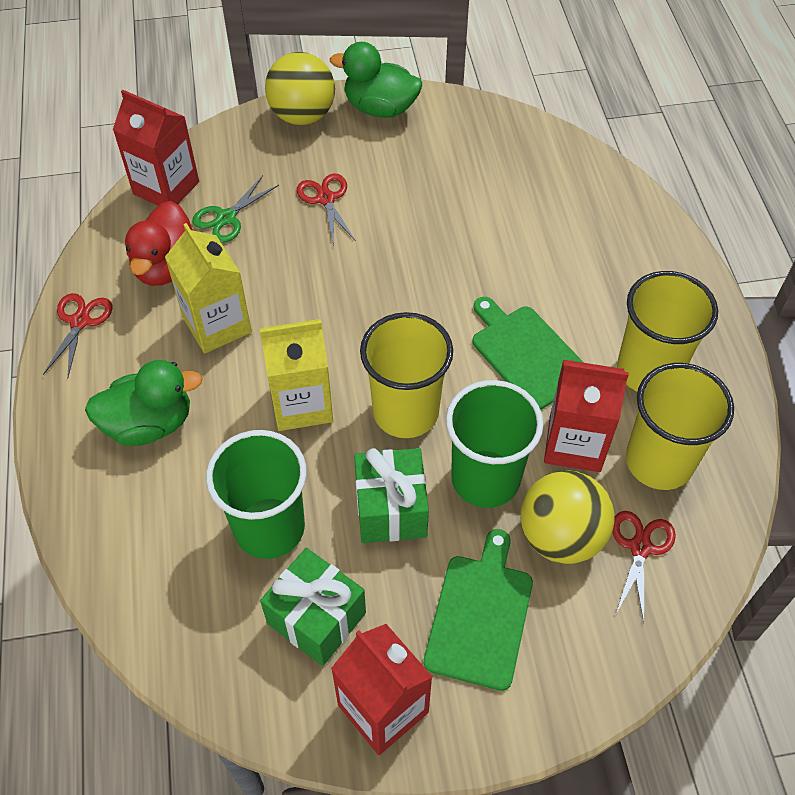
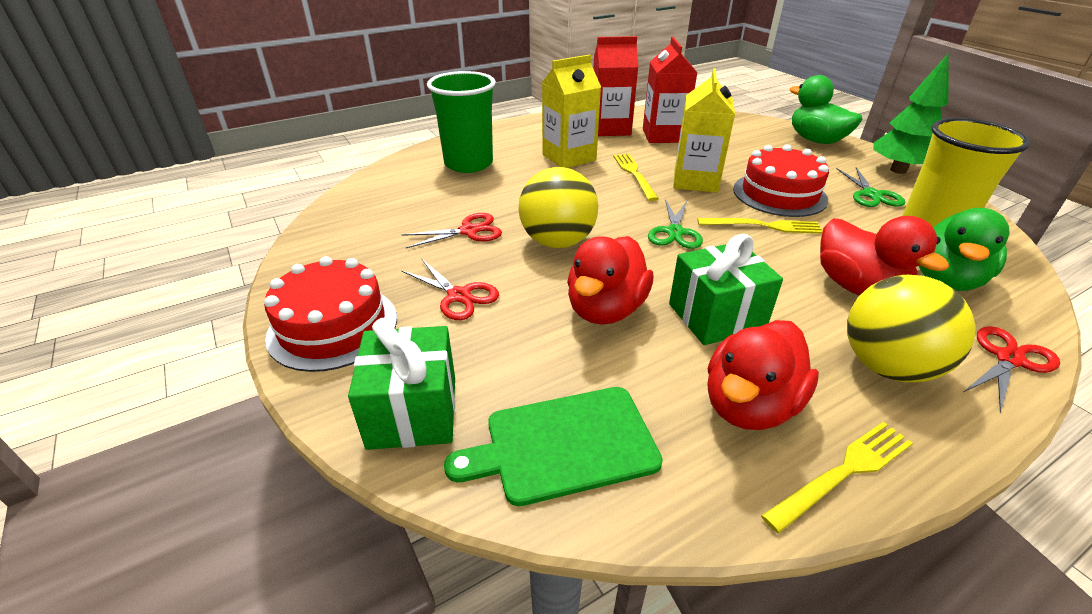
green cup: 2 -> 1
green cutting board: 2 -> 1
green scissors: 1 -> 2
green tree: 0 -> 1
red cake: 0 -> 2
red carton: 3 -> 2
red duck: 1 -> 3
yellow cup: 3 -> 1
yellow fork: 0 -> 3

